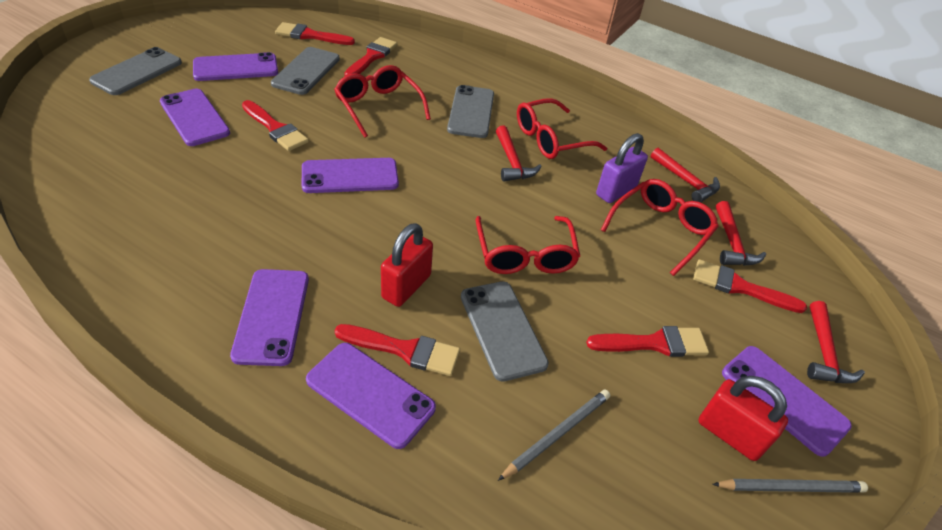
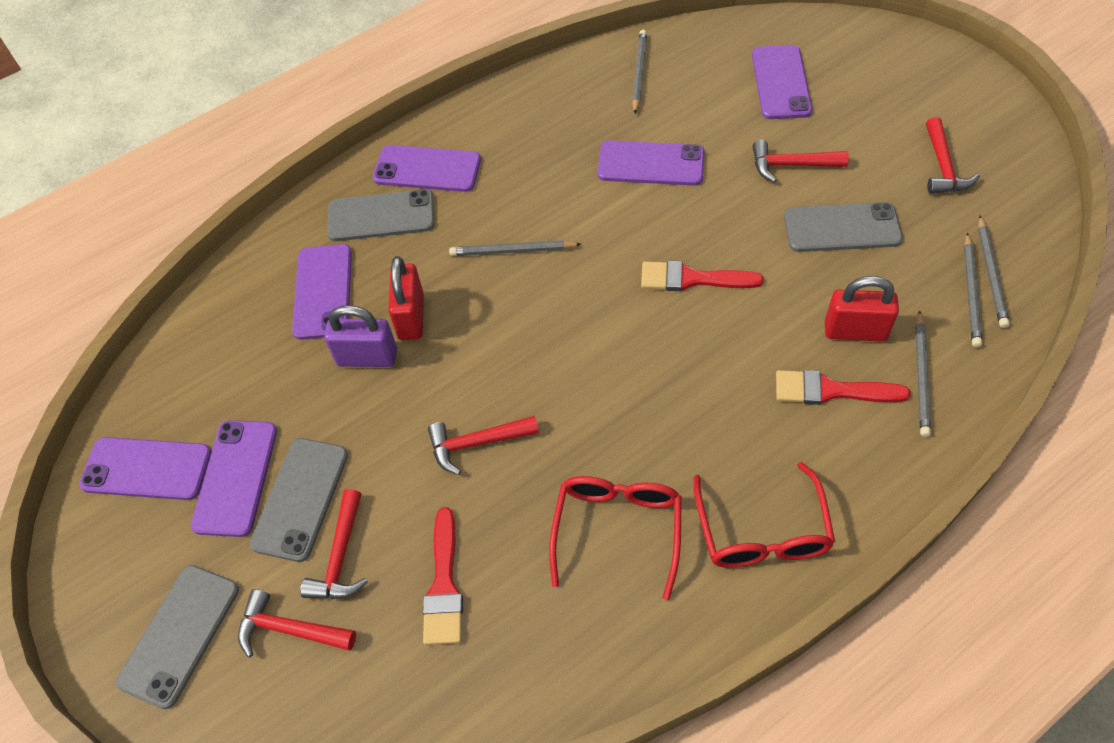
grey pencil: 2 -> 5
red brush: 6 -> 3
red glasses: 4 -> 2
red hammer: 4 -> 5

